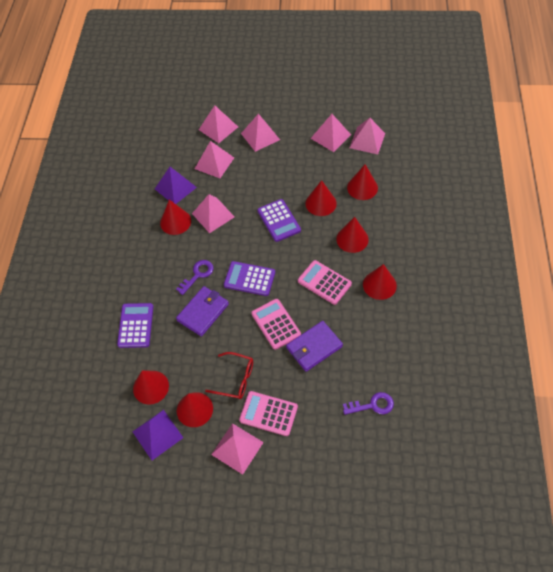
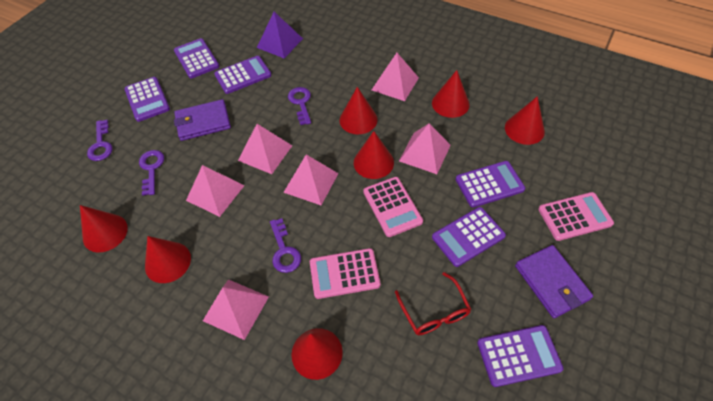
pink pyramid: 7 -> 6
purple calculator: 3 -> 6
purple key: 2 -> 4
purple pyramid: 2 -> 1

